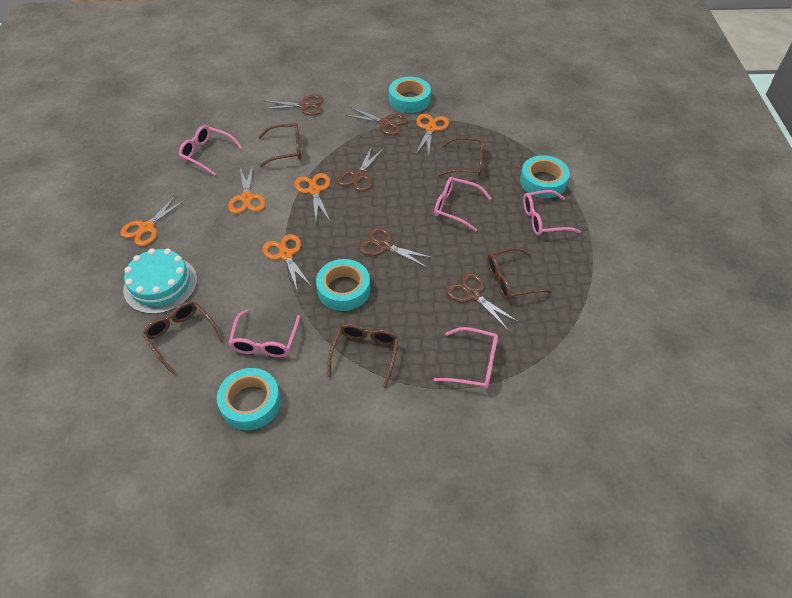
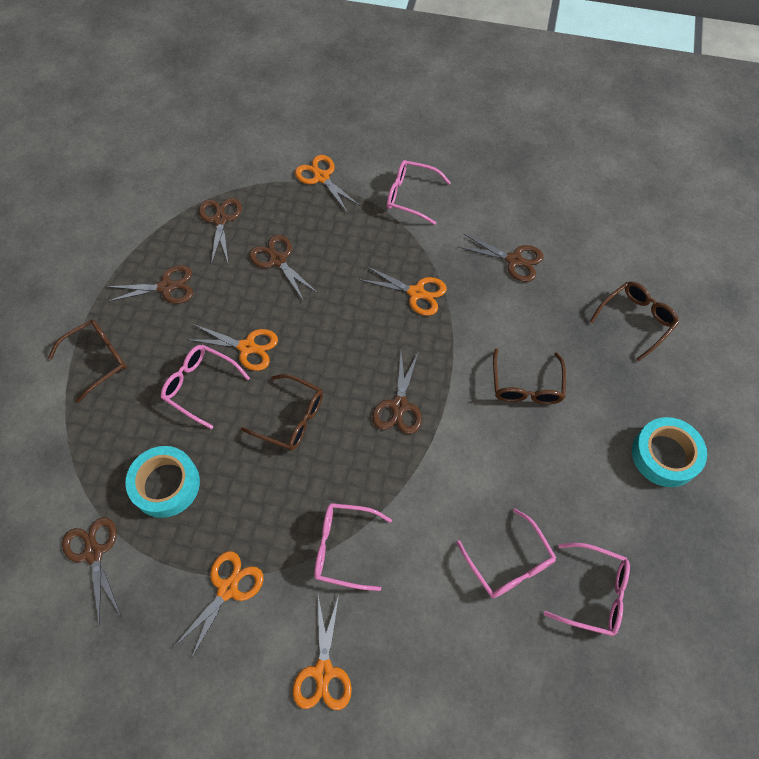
brown glasses: 5 -> 4
brown scissors: 5 -> 6
turquoise cake: 1 -> 0
turquoise tape: 4 -> 2

